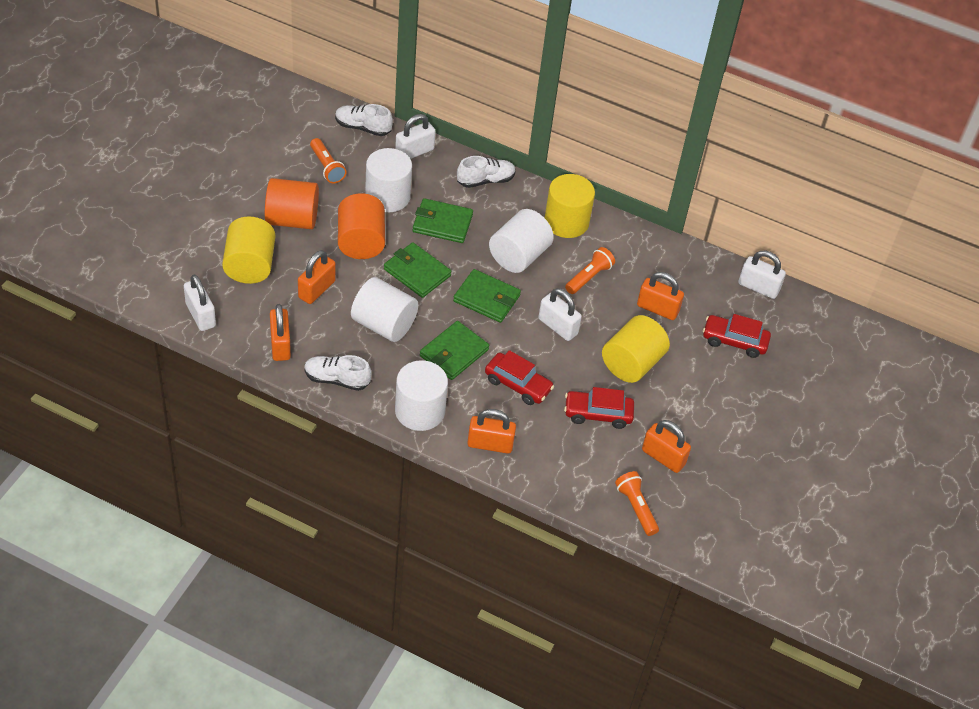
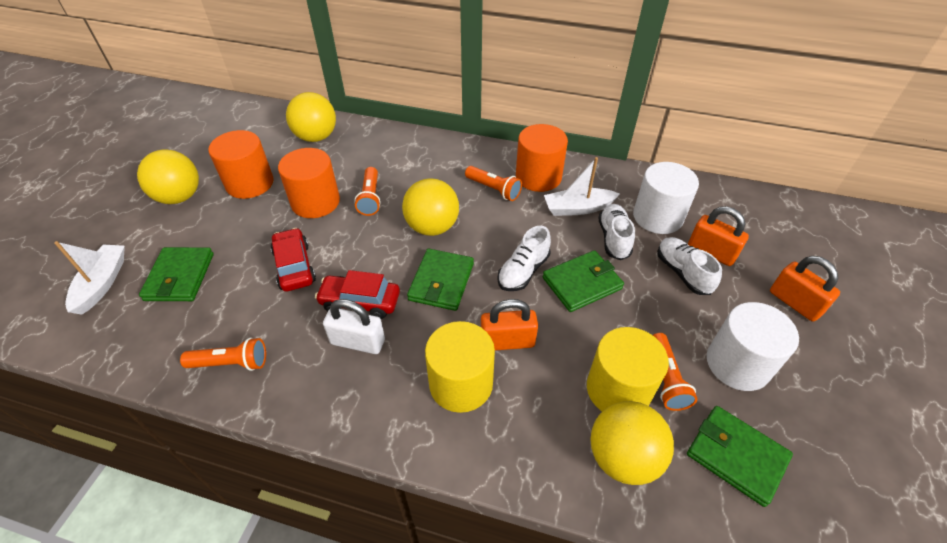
orange cylinder: 2 -> 3
orange flashlight: 3 -> 4
orange padlock: 5 -> 3
red car: 3 -> 2
white boat: 0 -> 2
white cylinder: 4 -> 2
white padlock: 4 -> 1
yellow ball: 0 -> 4
yellow cylinder: 3 -> 2

